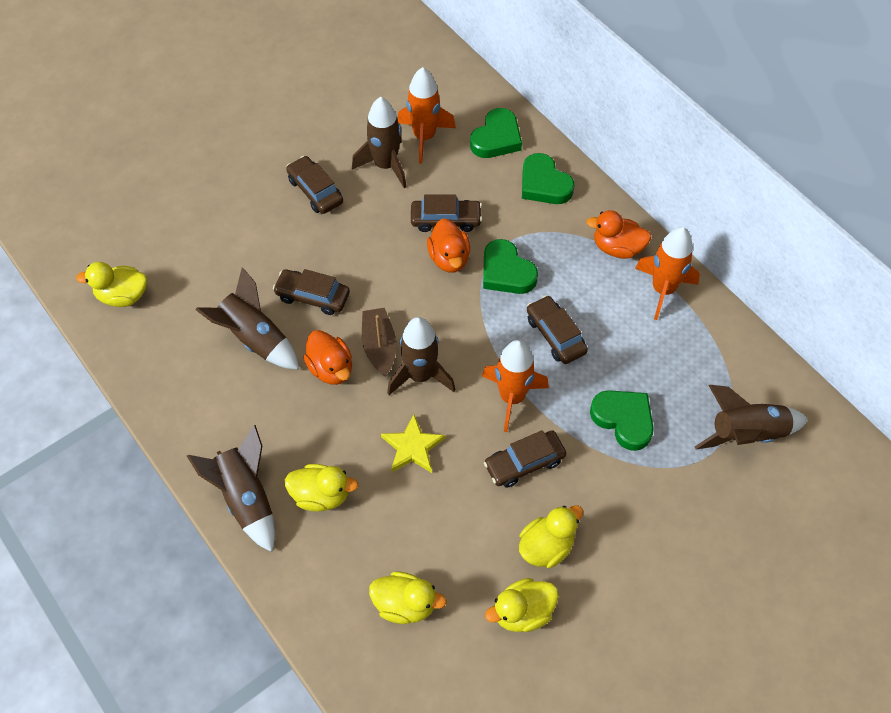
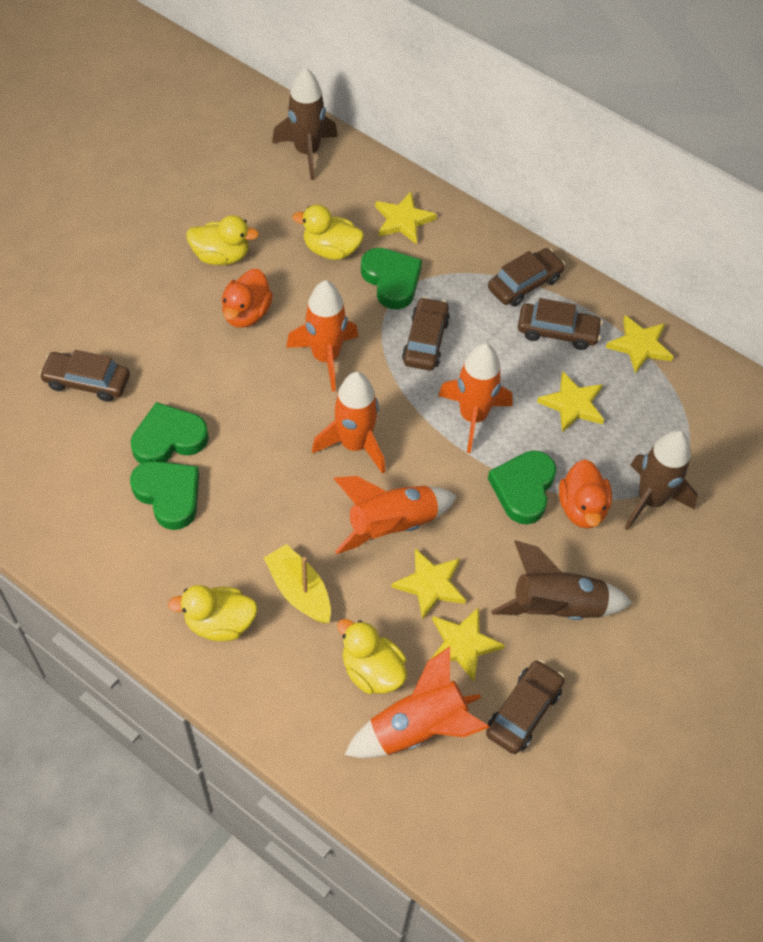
brown boat: 1 -> 0
brown rocket: 5 -> 3
orange duck: 3 -> 2
orange rocket: 3 -> 5
yellow boat: 0 -> 1
yellow duck: 5 -> 4
yellow star: 1 -> 5

